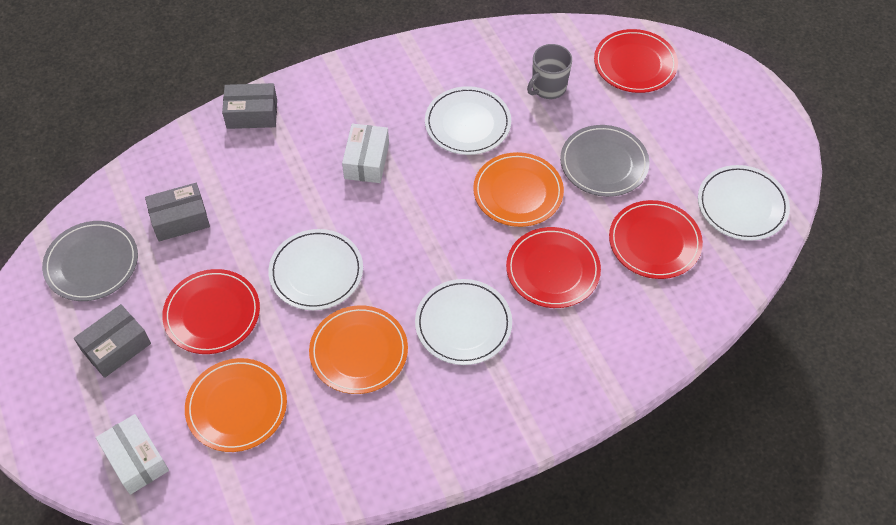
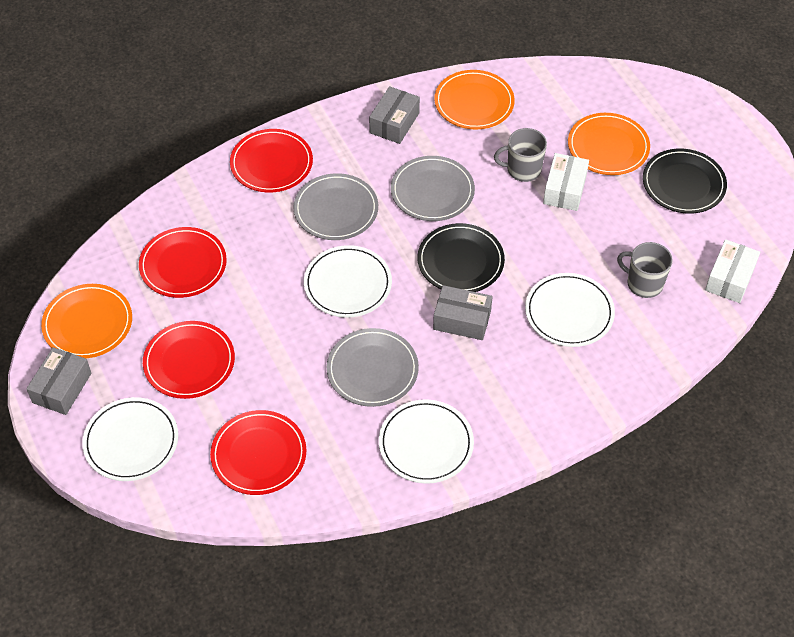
black plate: 0 -> 2
grey mug: 1 -> 2
grey plate: 2 -> 3

